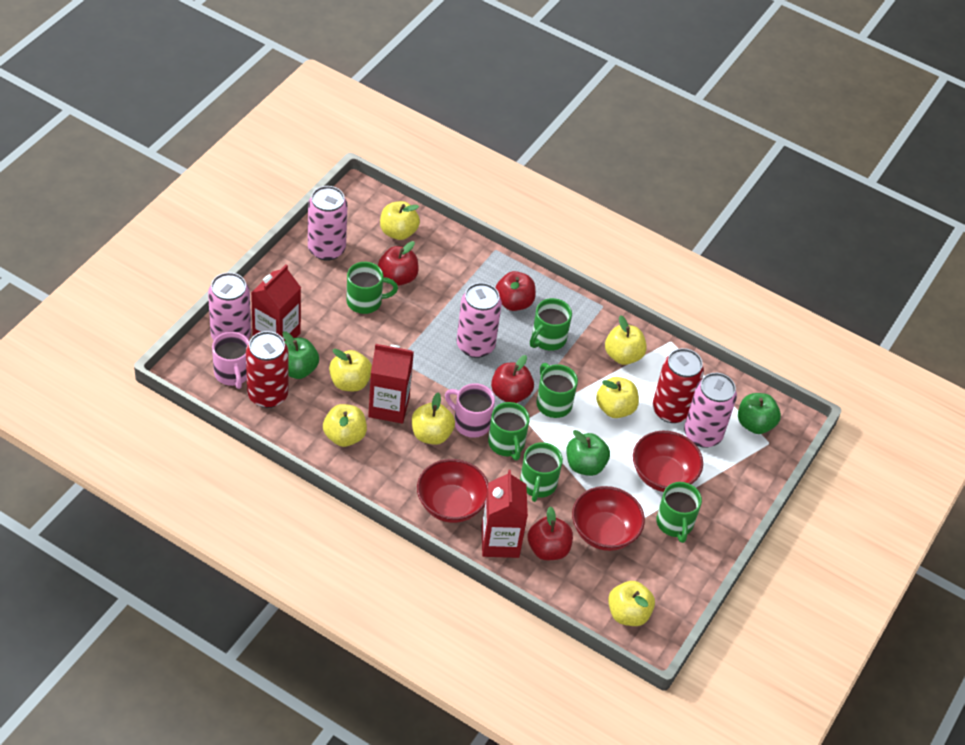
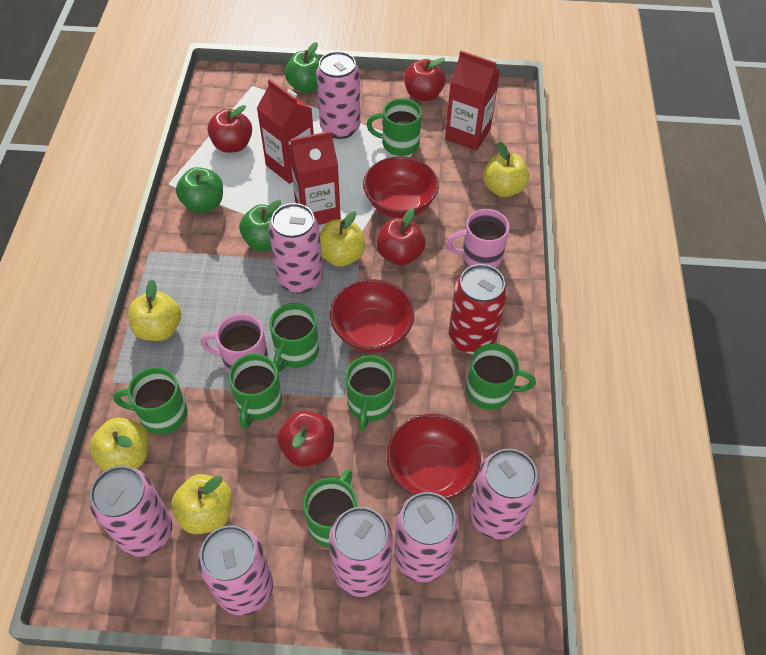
green mug: 6 -> 7
pink can: 4 -> 7
red can: 2 -> 1
yellow apple: 7 -> 5

